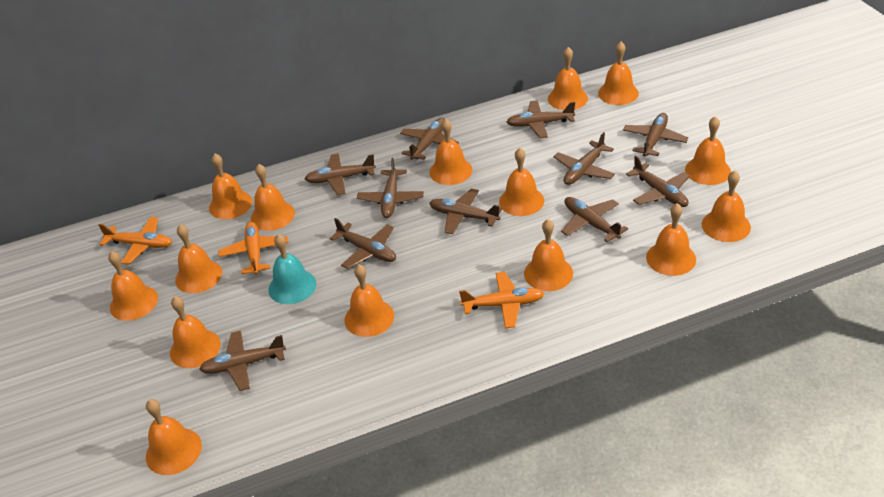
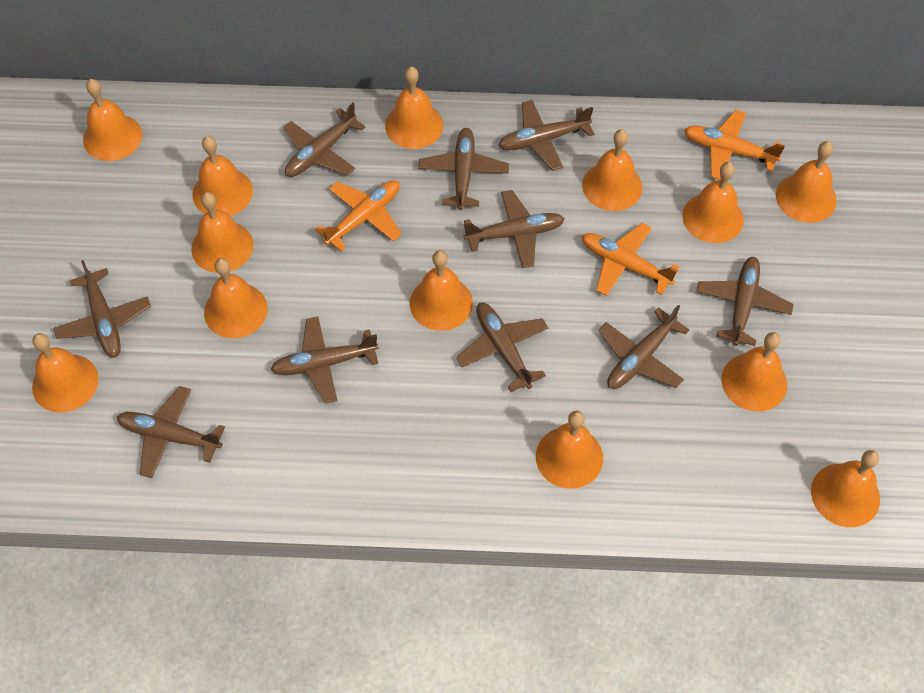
brown plane: 11 -> 10
orange bell: 15 -> 13
turquoise bell: 1 -> 0

